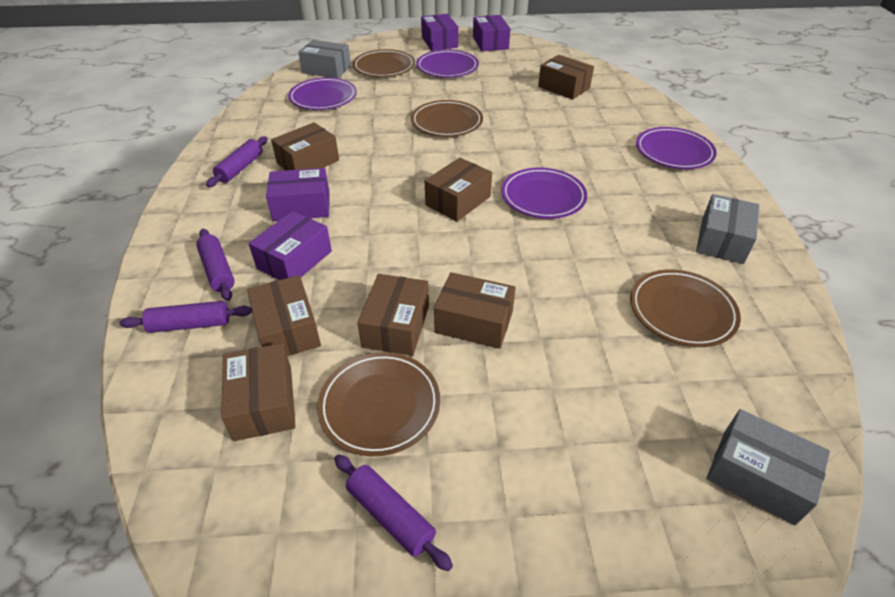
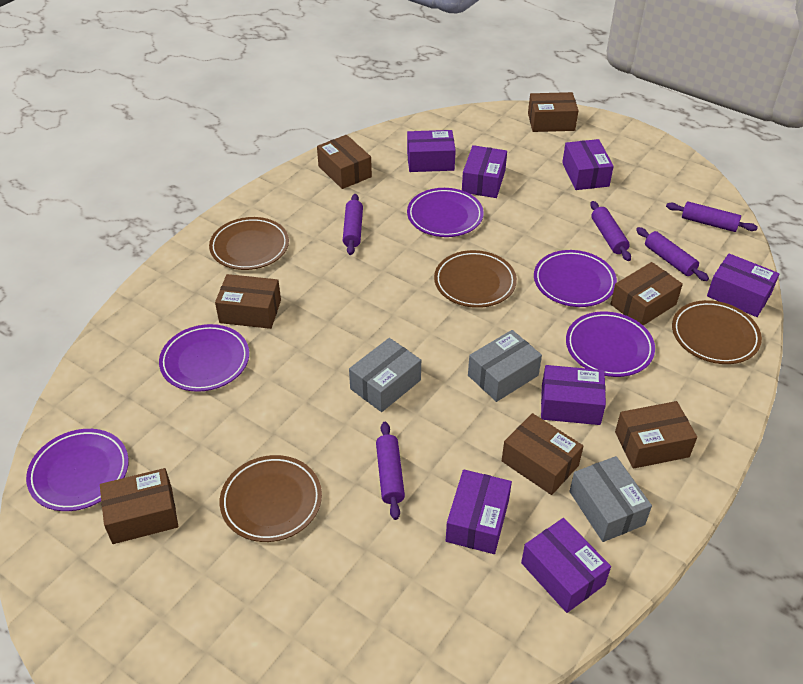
purple box: 4 -> 7
purple plate: 4 -> 5
purple rolling pin: 4 -> 5

